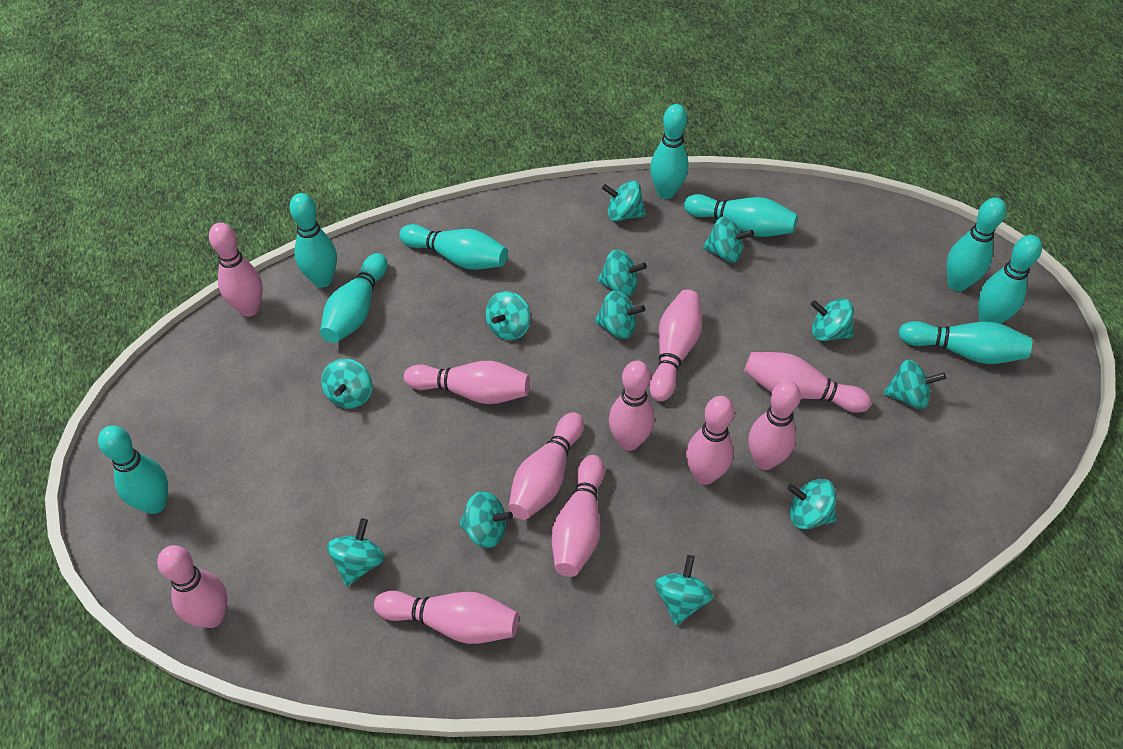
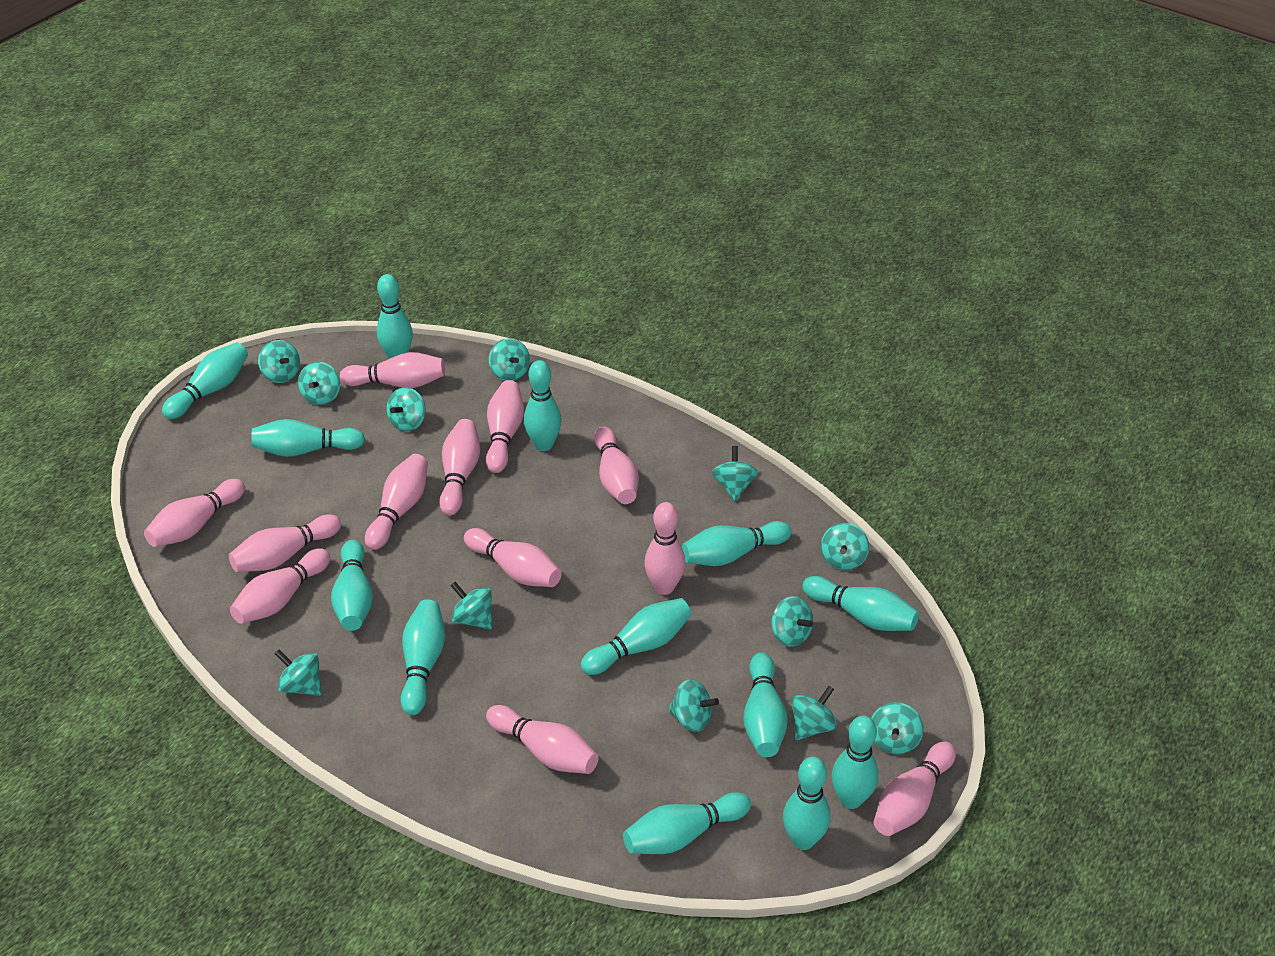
pink bowling pin: 11 -> 12
turquoise bowling pin: 9 -> 13

